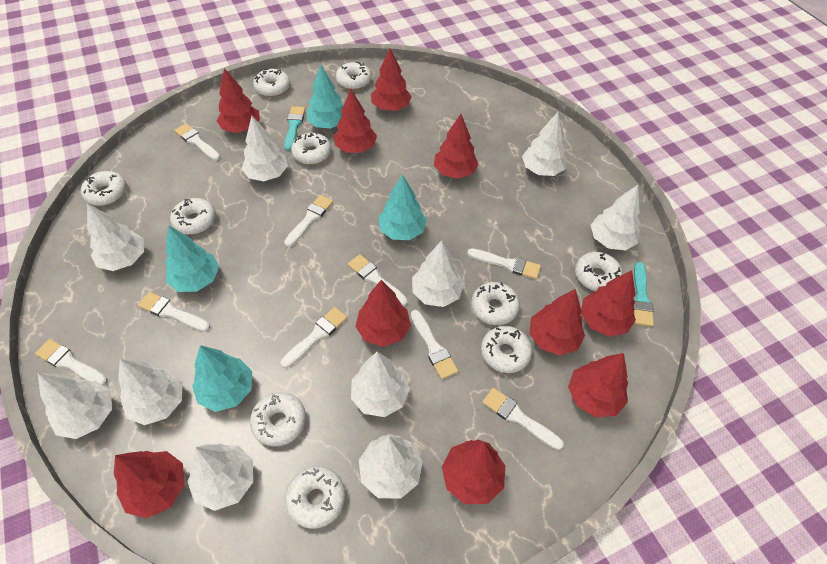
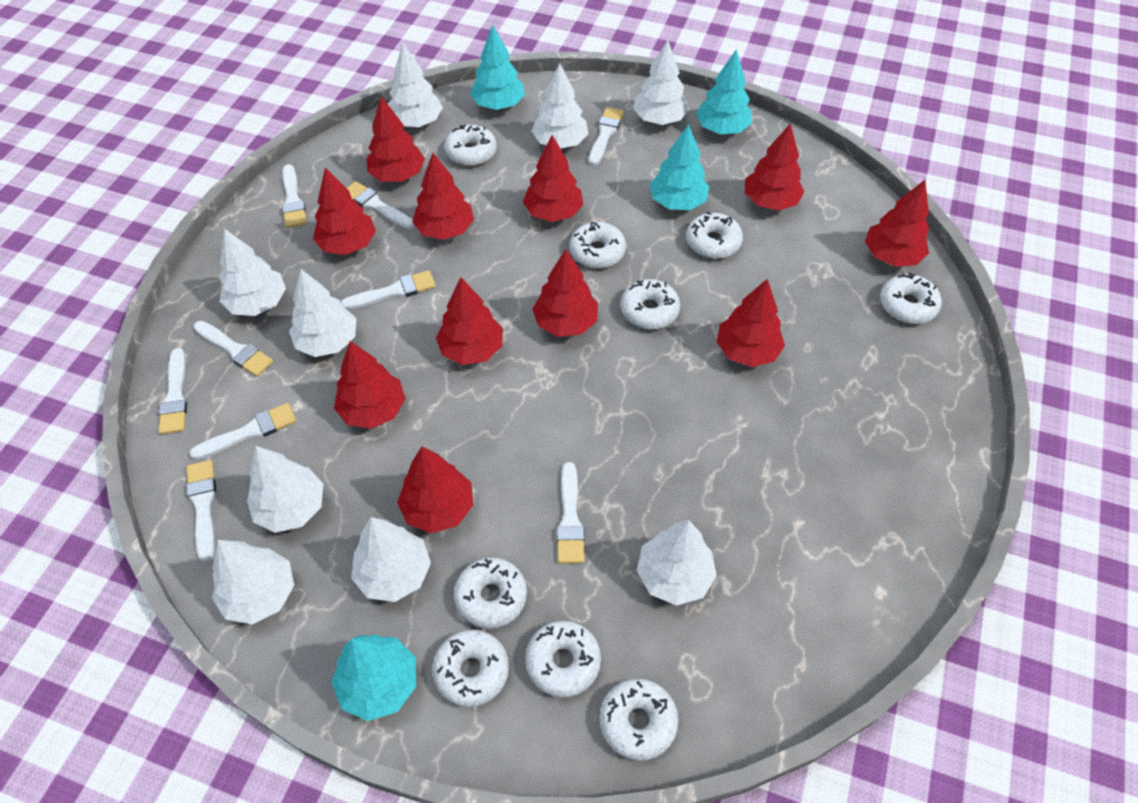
red tree: 10 -> 11
turquoise brush: 2 -> 0
white donut: 10 -> 9
white tree: 10 -> 9

